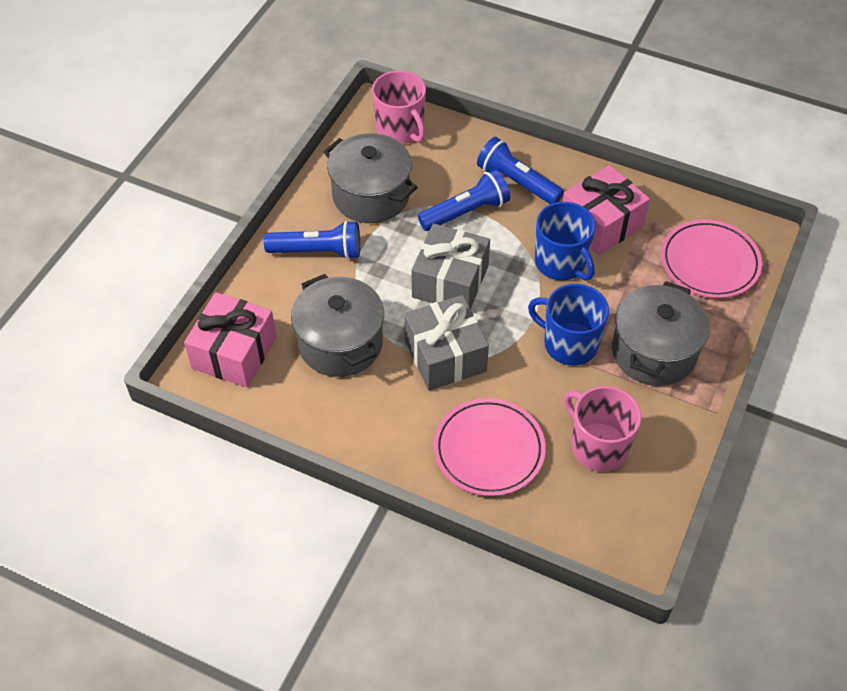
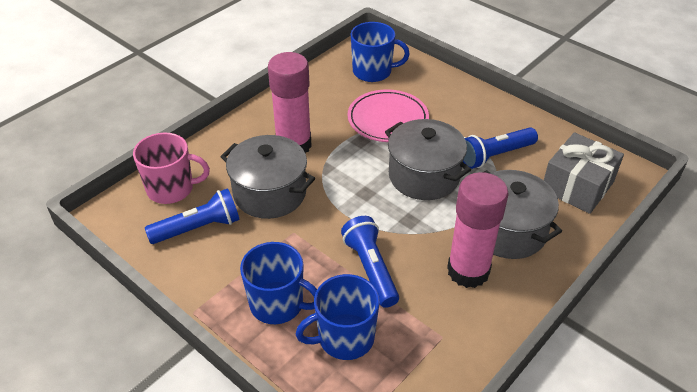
blue mug: 2 -> 3
grey gift: 2 -> 1
pink gift: 2 -> 0
pink glue stick: 0 -> 2
pink mug: 2 -> 1
pink plate: 2 -> 1

